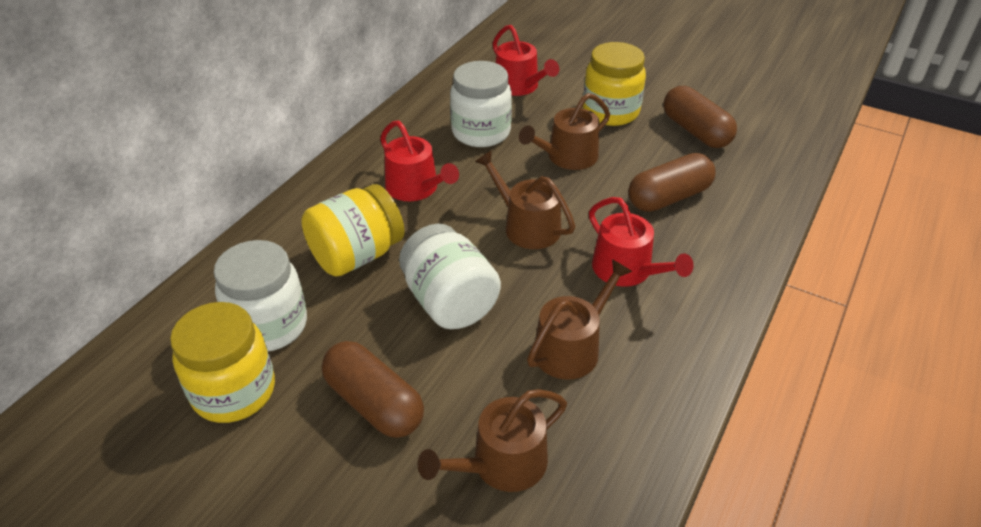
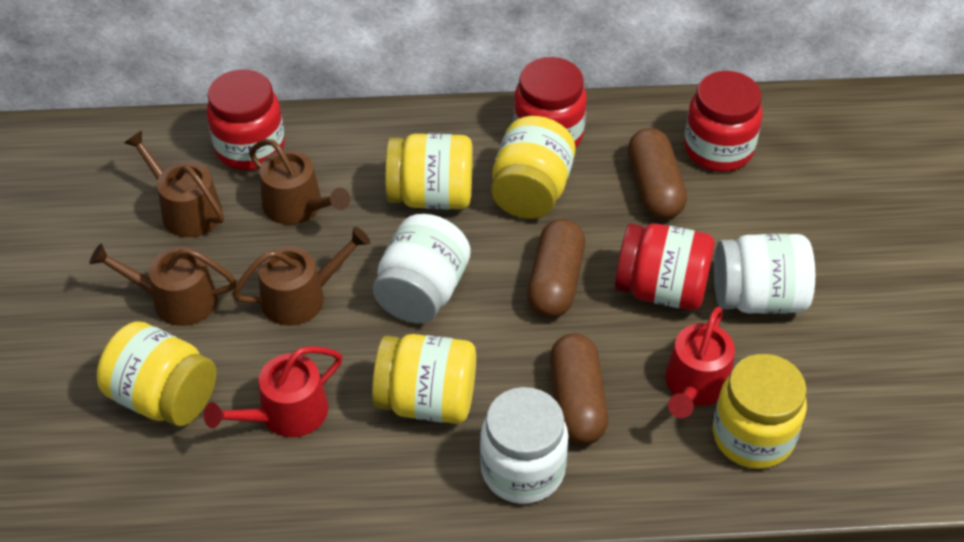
red jar: 0 -> 4
red watering can: 3 -> 2
yellow jar: 3 -> 5

